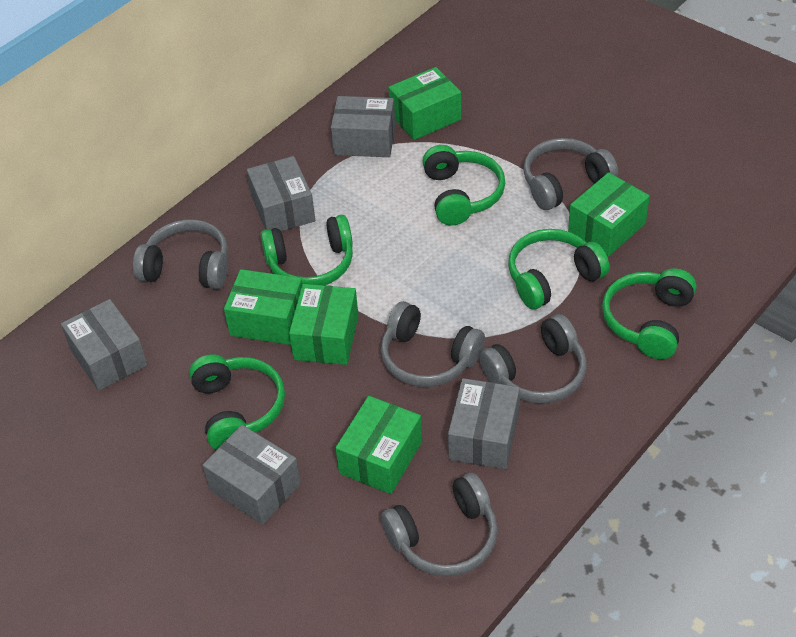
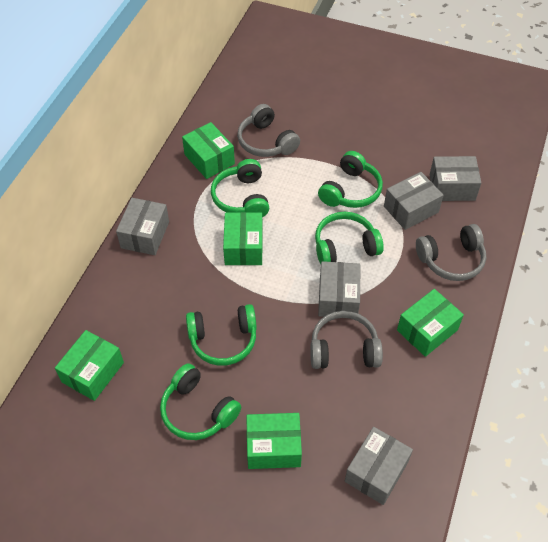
grey headphones: 5 -> 3

